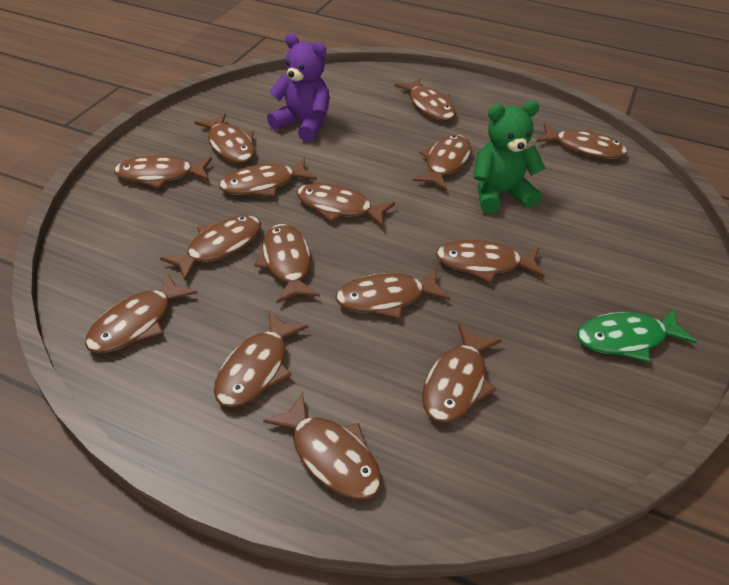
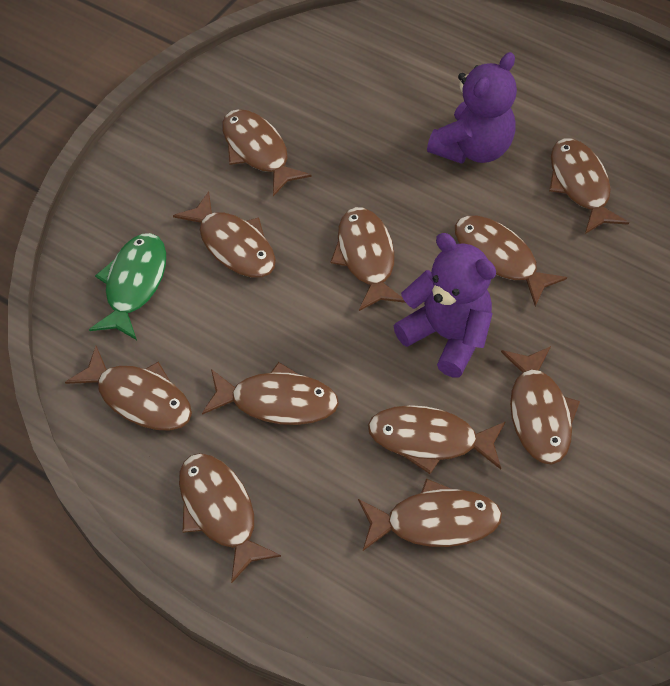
brown fish: 15 -> 11
green teddy bear: 1 -> 0
purple teddy bear: 1 -> 2

